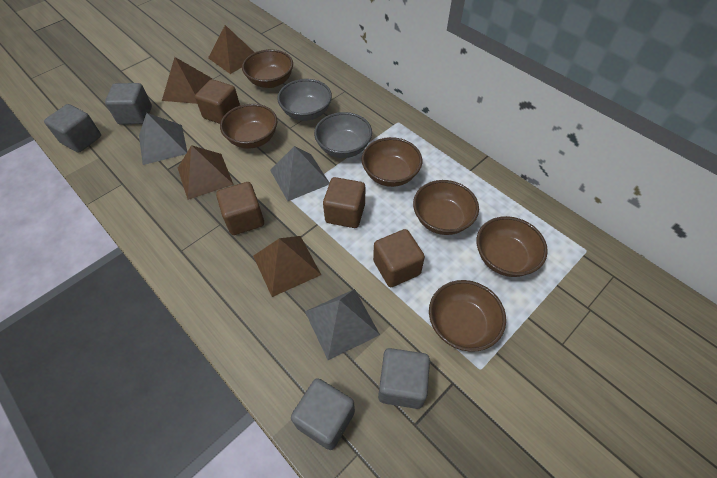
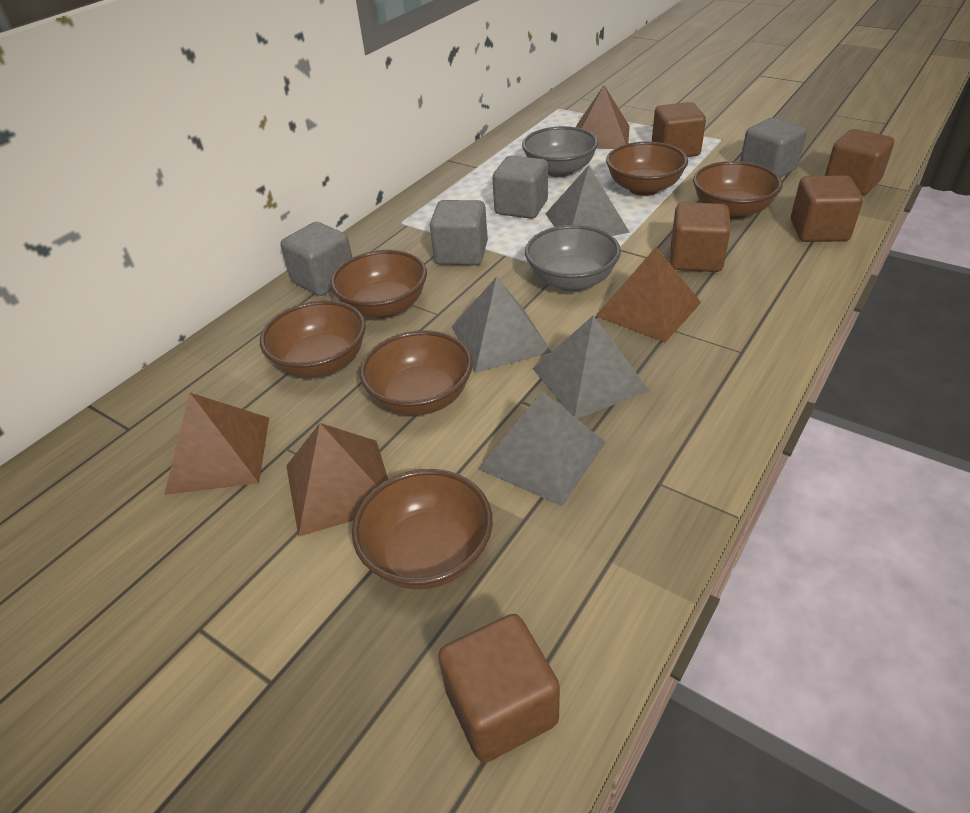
brown cube: 4 -> 5
grey pyramid: 3 -> 4

